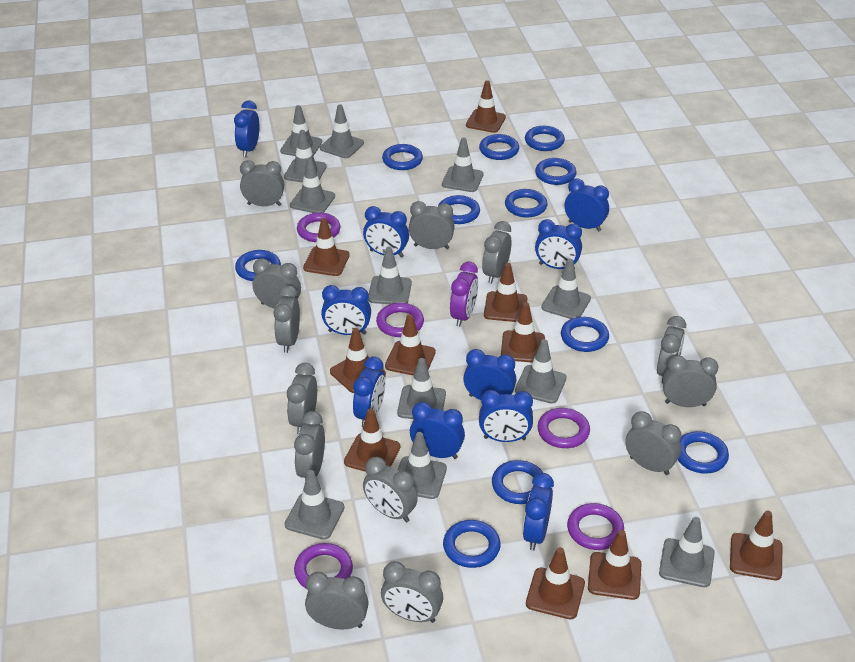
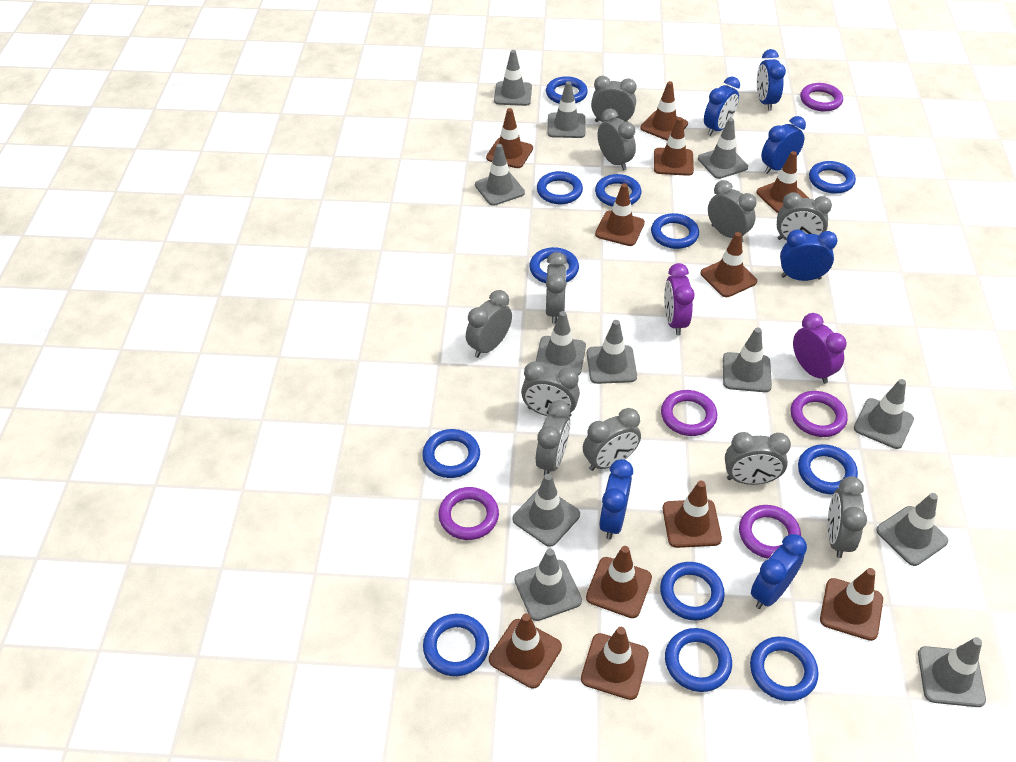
blue clock: 10 -> 6
blue ring: 11 -> 12
brown traffic cone: 10 -> 11
grey clock: 13 -> 11
purple clock: 1 -> 2

